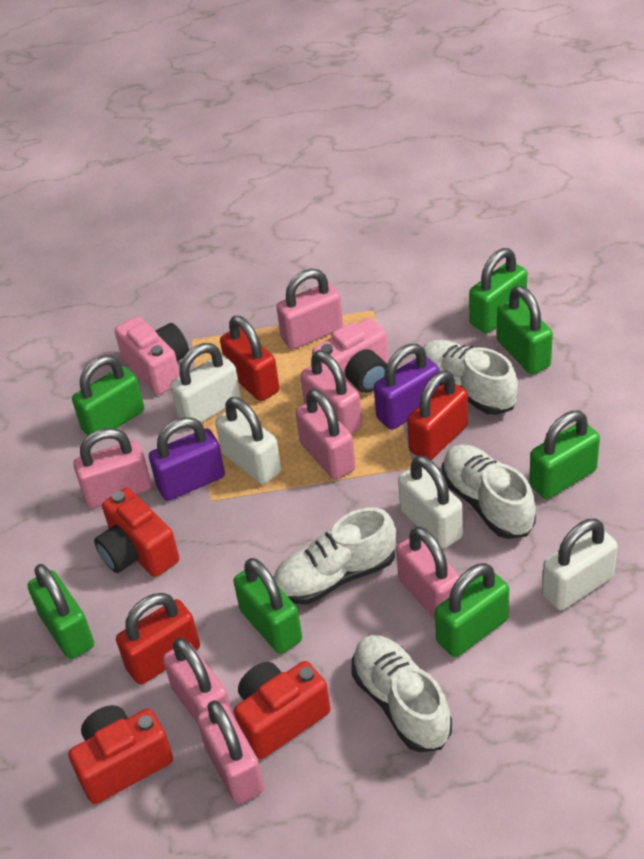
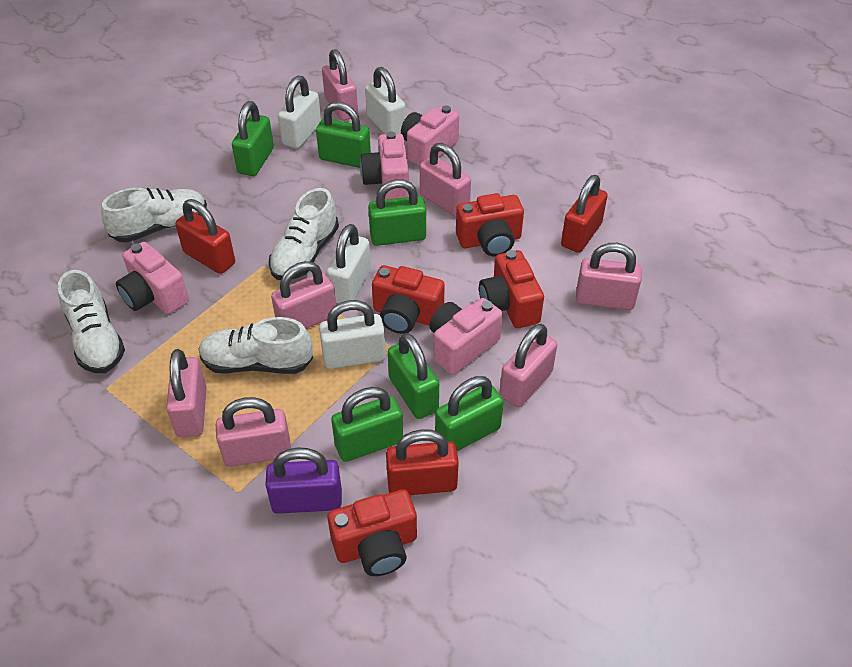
green padlock: 7 -> 6
pink camera: 2 -> 4
purple padlock: 2 -> 1
red camera: 3 -> 4

